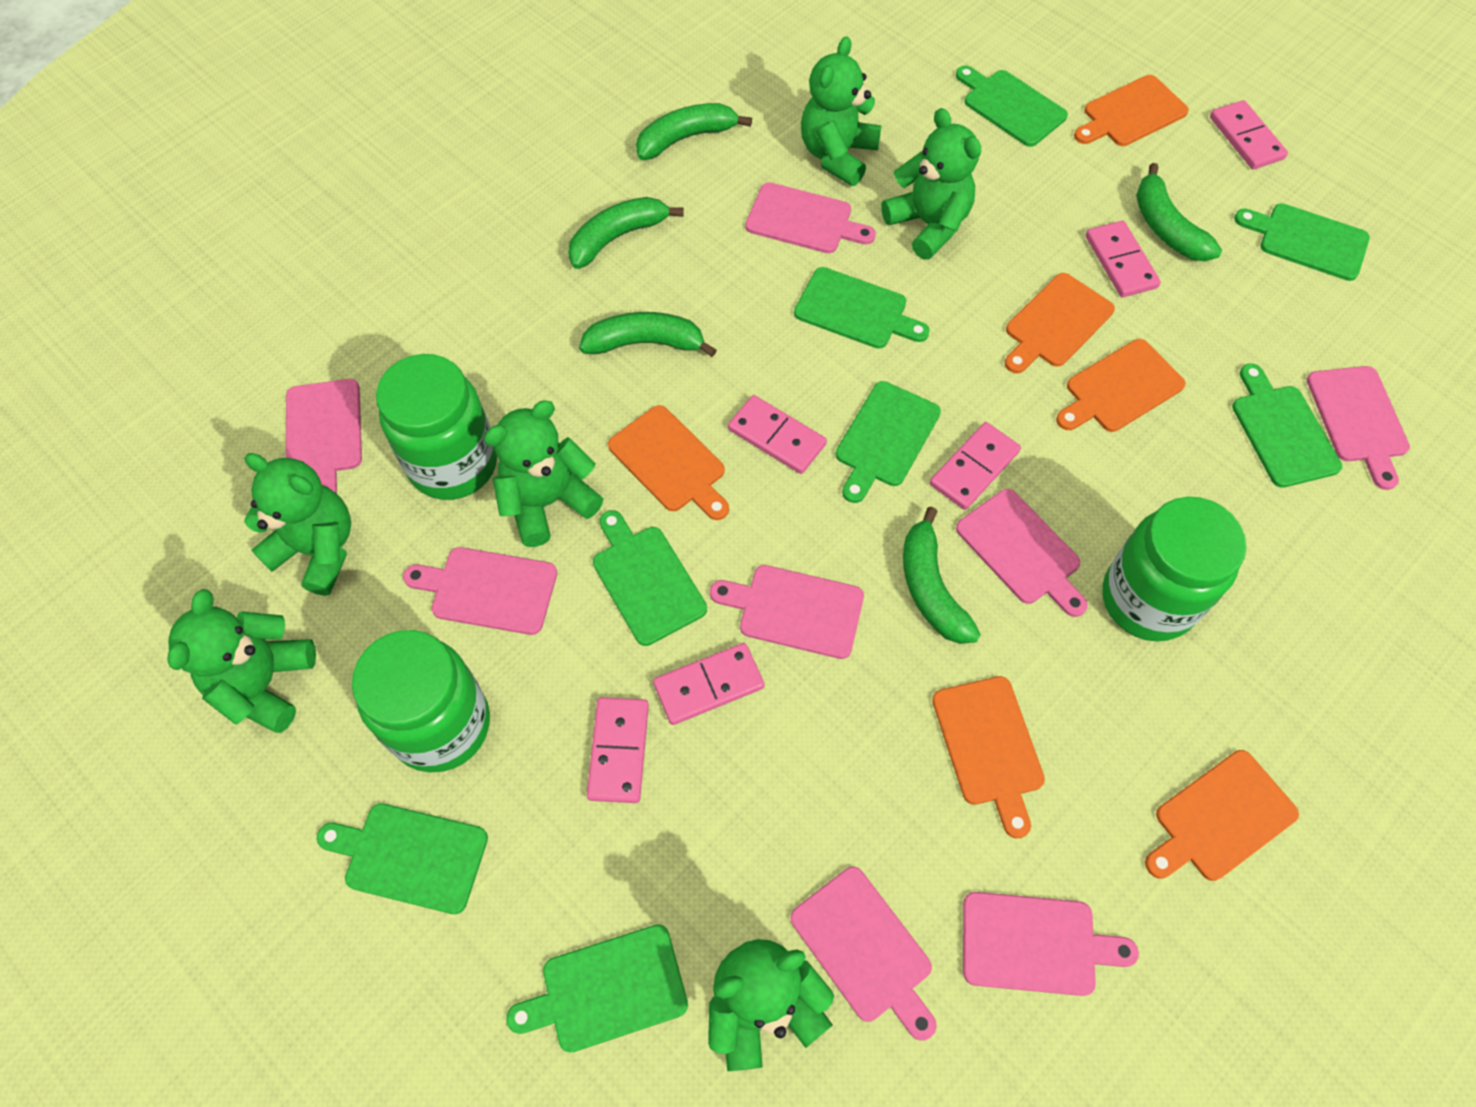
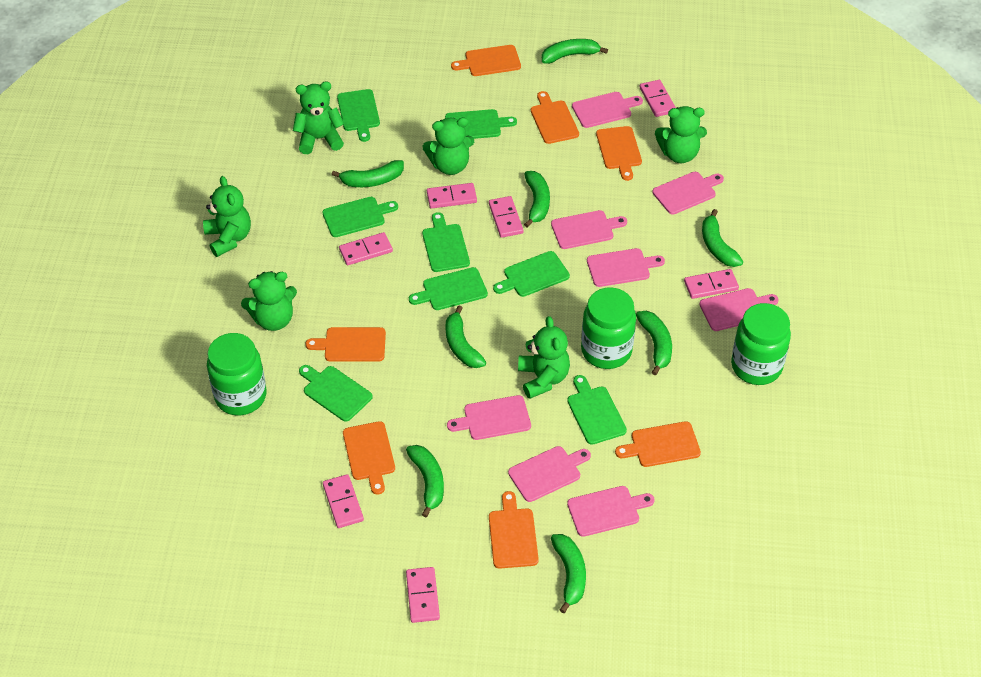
green banana: 5 -> 8
orange cutting board: 6 -> 7
pink domino: 6 -> 7

